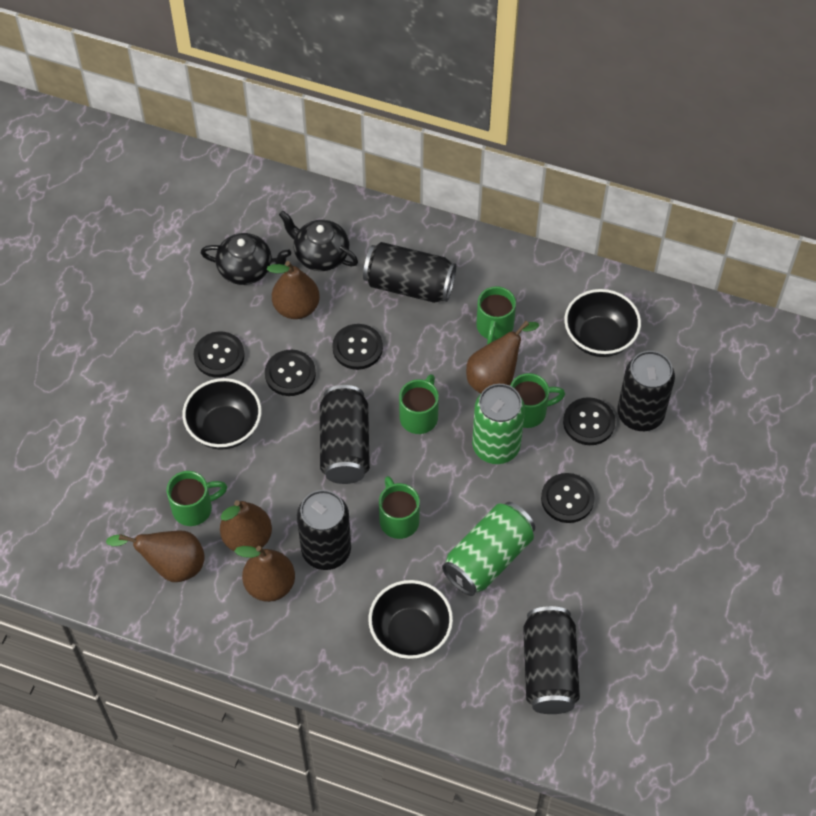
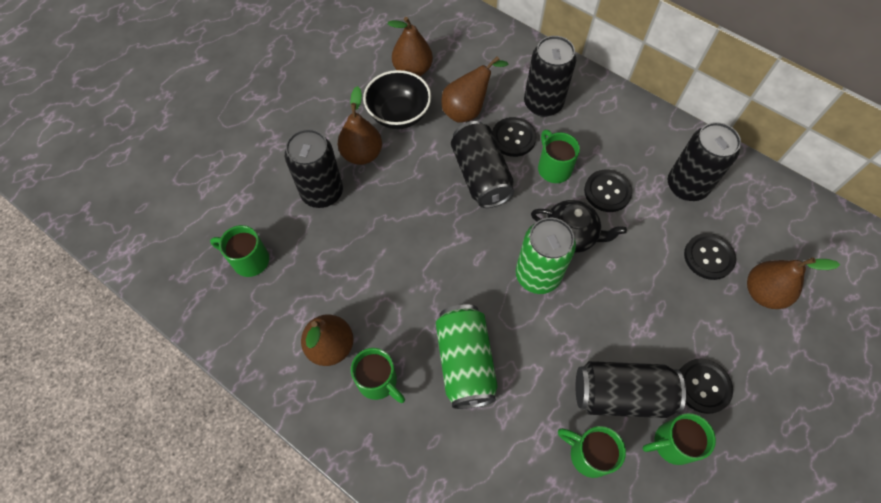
black bowl: 3 -> 1
black button: 5 -> 4
black teapot: 2 -> 1

